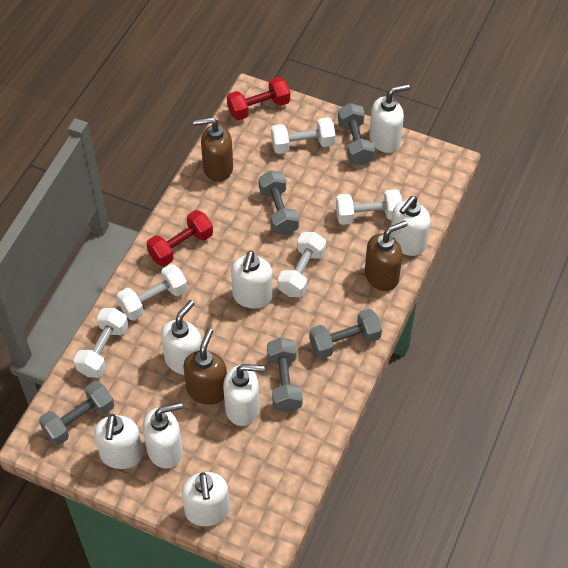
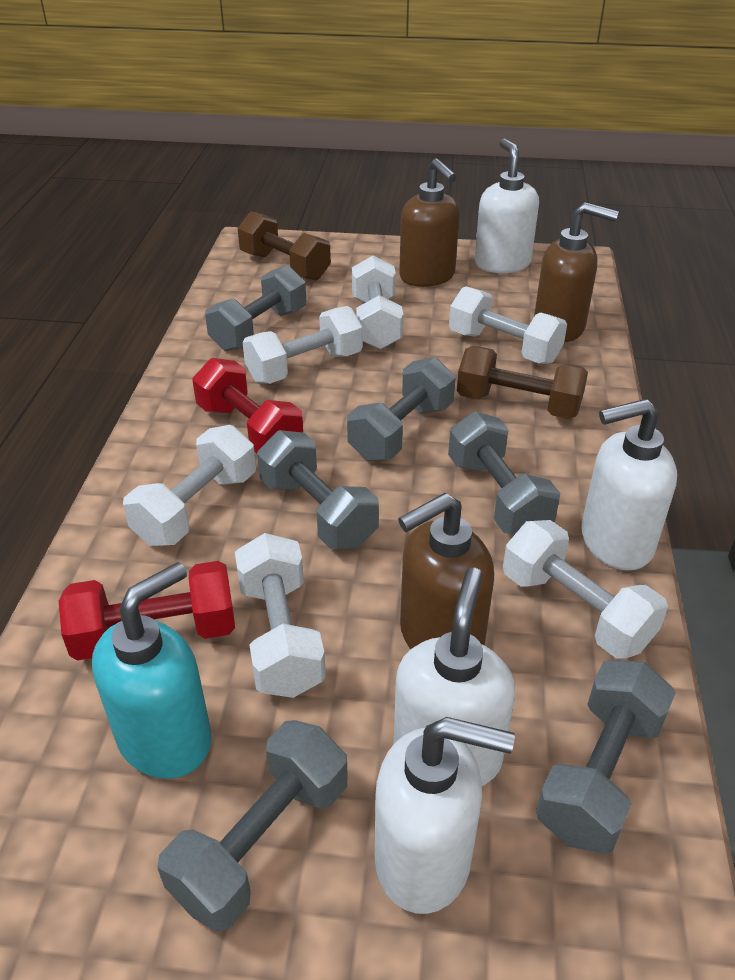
brown dumbbell: 0 -> 2
grey dumbbell: 5 -> 6
turquoise soap dispenser: 0 -> 1
white dumbbell: 5 -> 6
white soap dispenser: 8 -> 4

